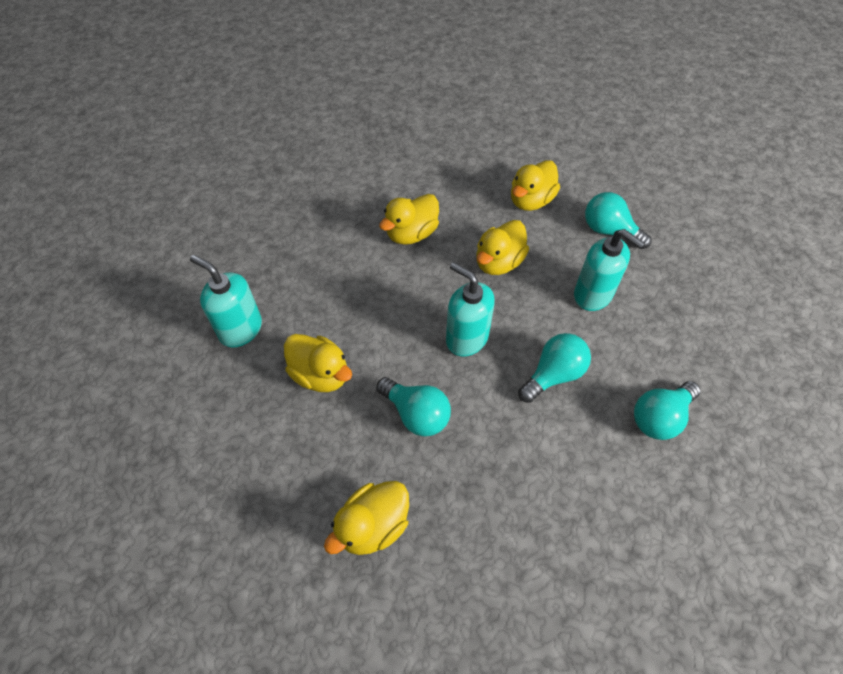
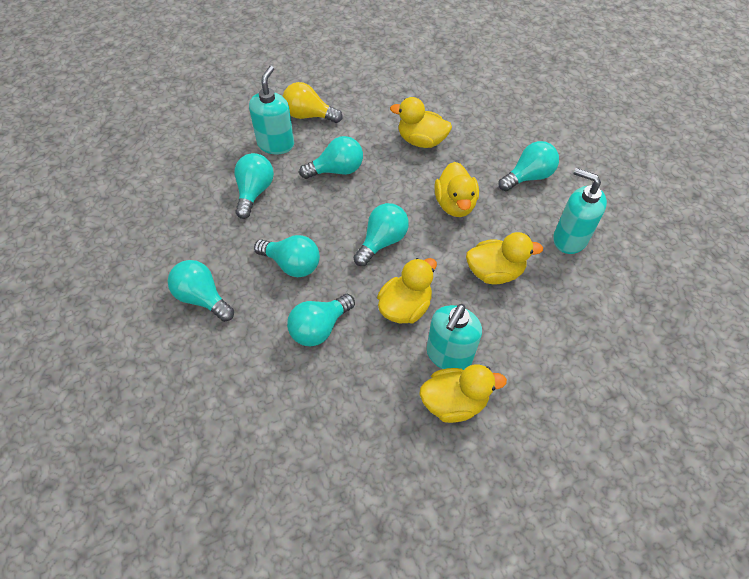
turquoise light bulb: 4 -> 7
yellow light bulb: 0 -> 1

